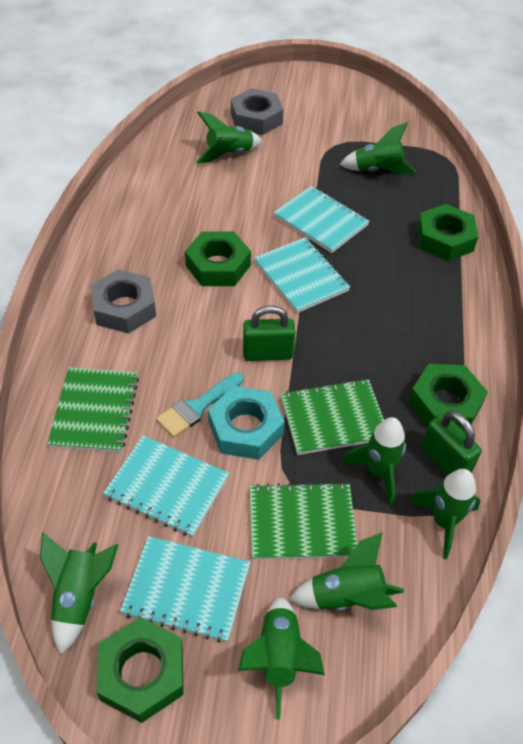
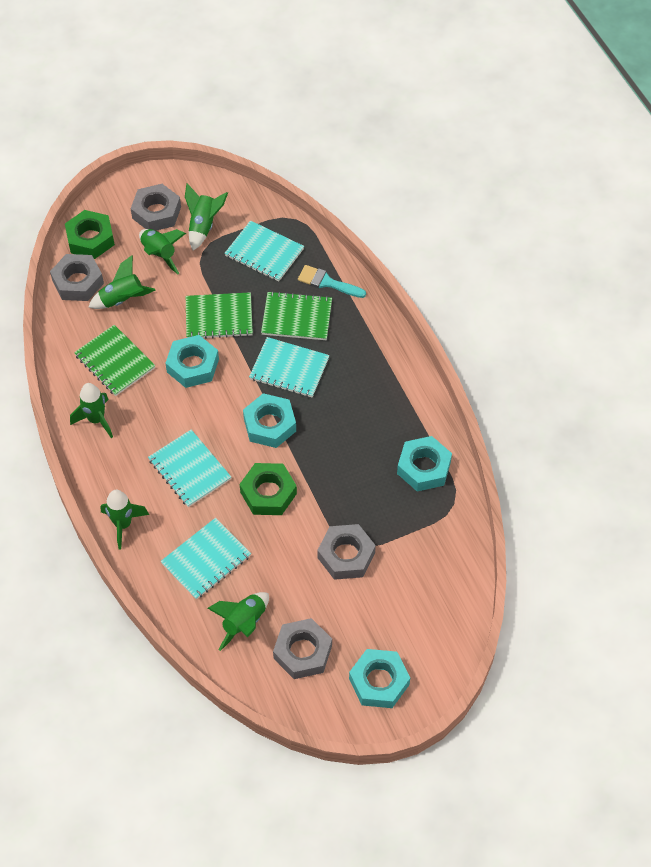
green nut: 4 -> 2
green padlock: 2 -> 0
green rocket: 7 -> 6
grey nut: 2 -> 4
turquoise nut: 1 -> 4

